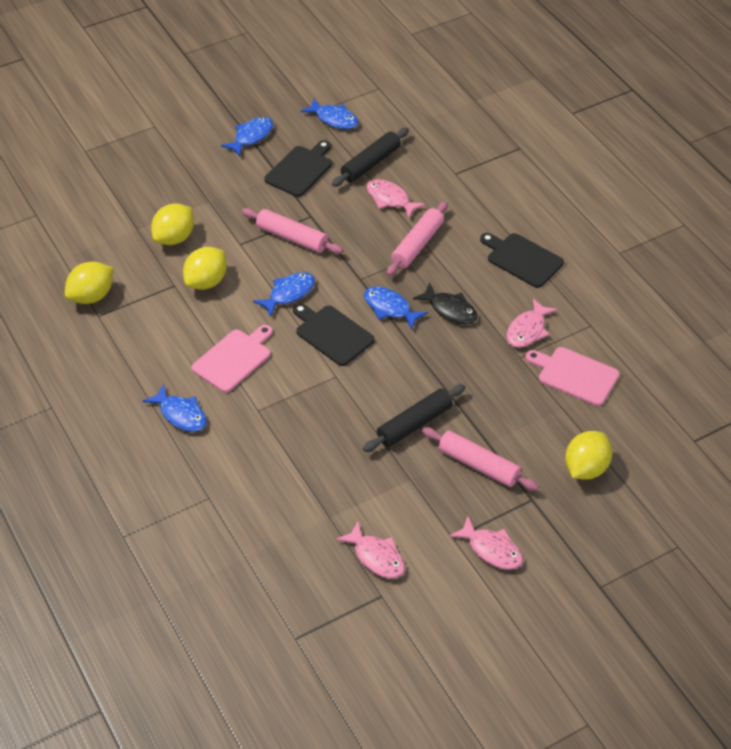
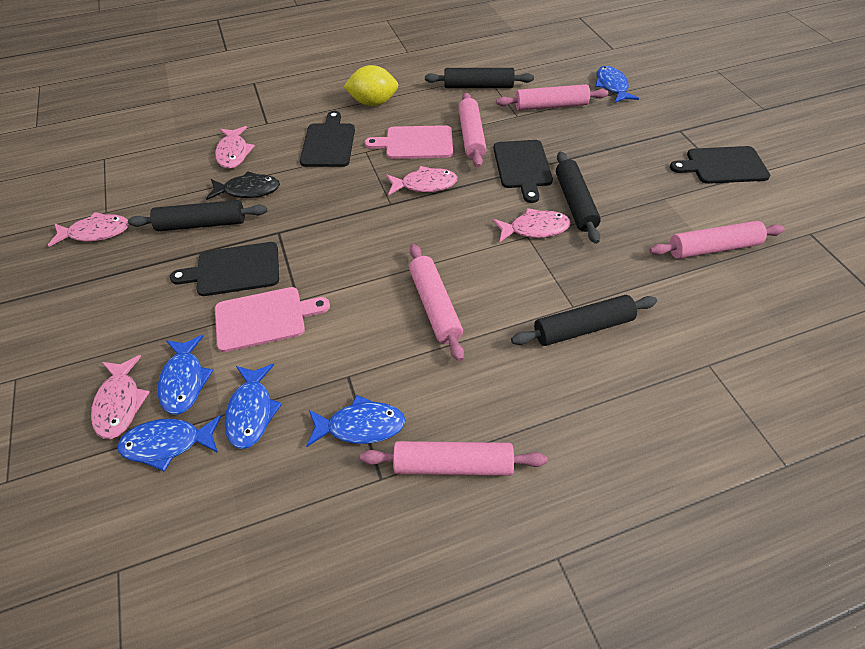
black cutting board: 3 -> 4
black rolling pin: 2 -> 4
pink fish: 4 -> 5
pink rolling pin: 3 -> 5
yellow lemon: 4 -> 1

